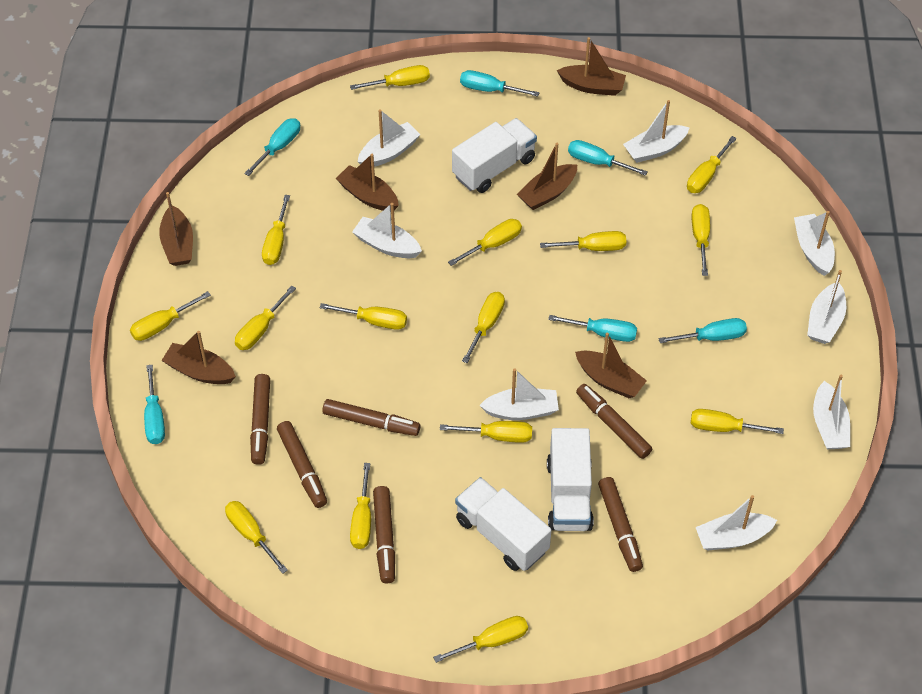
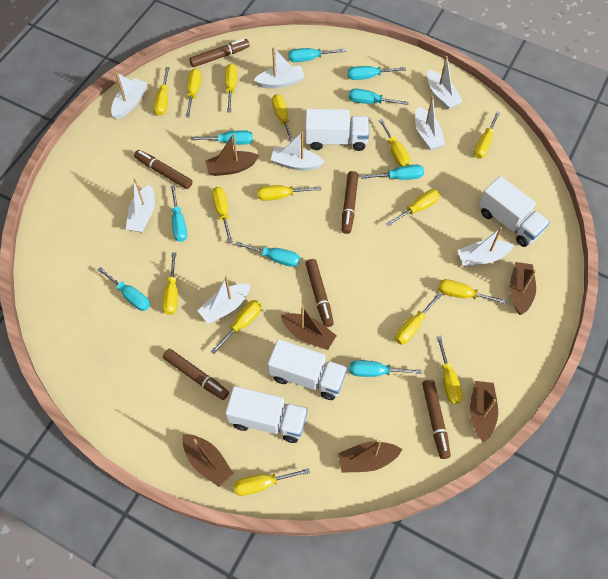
turquoise screwdriver: 6 -> 9
white truck: 3 -> 4

